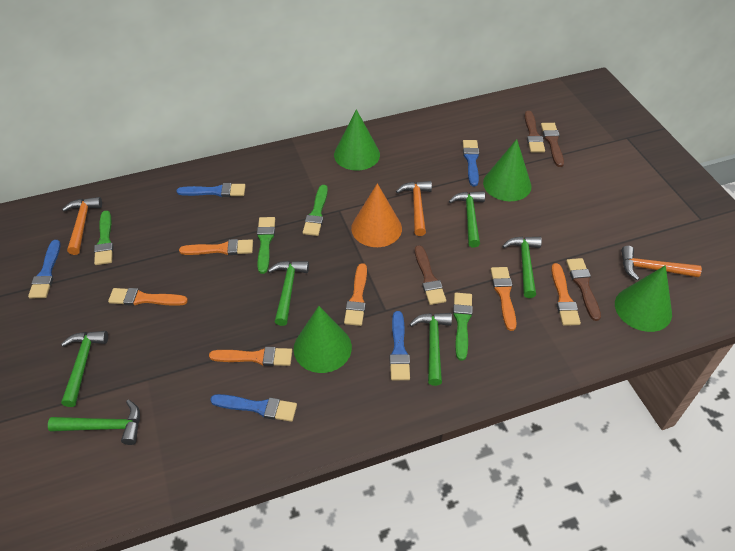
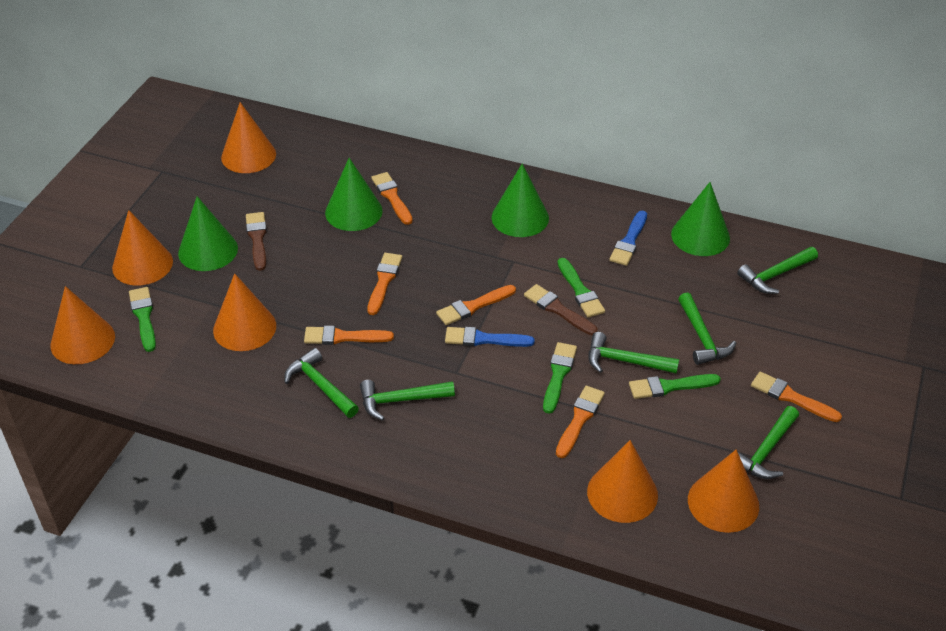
blue brush: 5 -> 2
brown brush: 4 -> 2
orange cone: 1 -> 6
orange hammer: 3 -> 0

